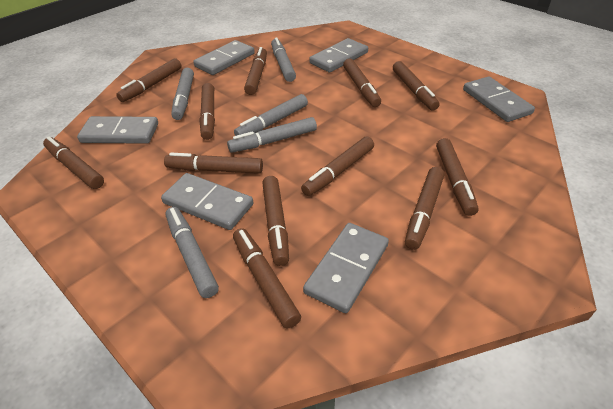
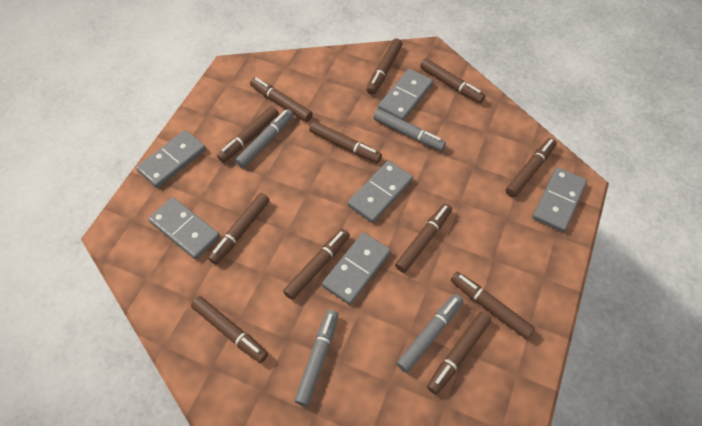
grey marker: 5 -> 4

